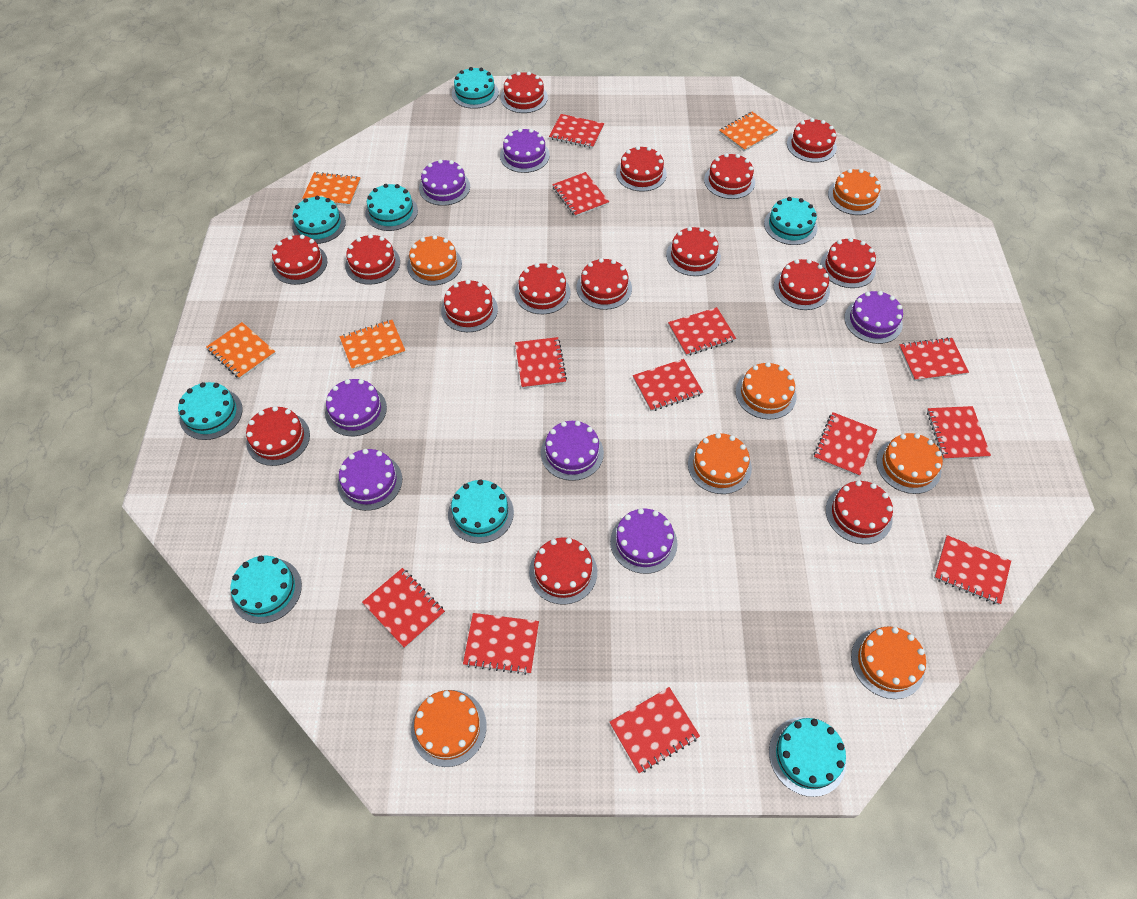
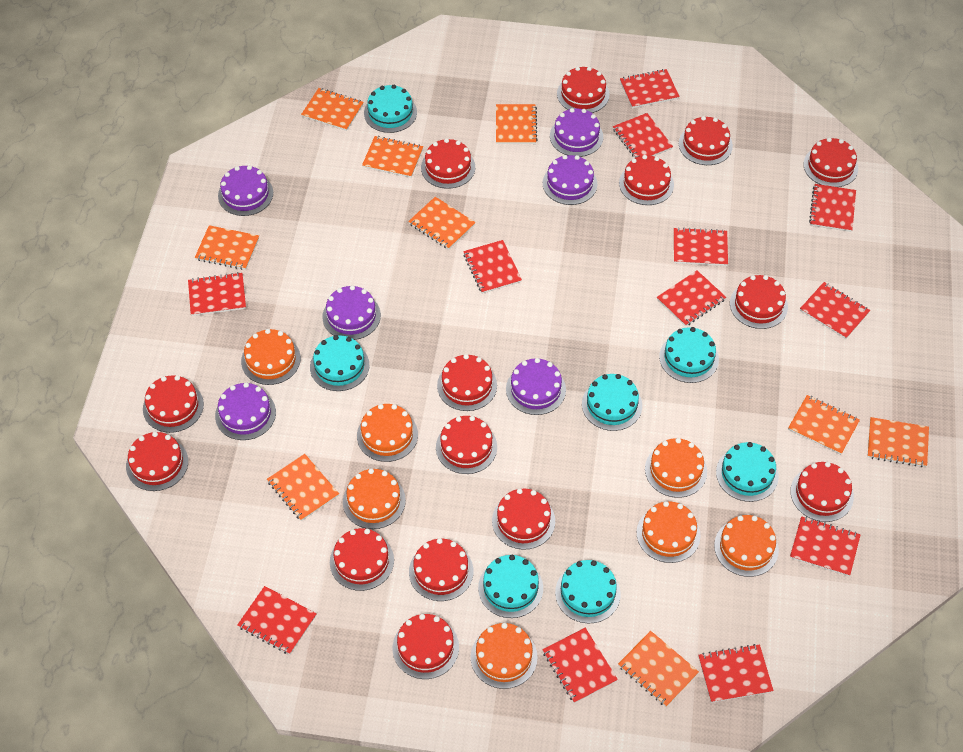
orange notebook: 4 -> 9
purple cake: 7 -> 6
turquoise cake: 8 -> 7

